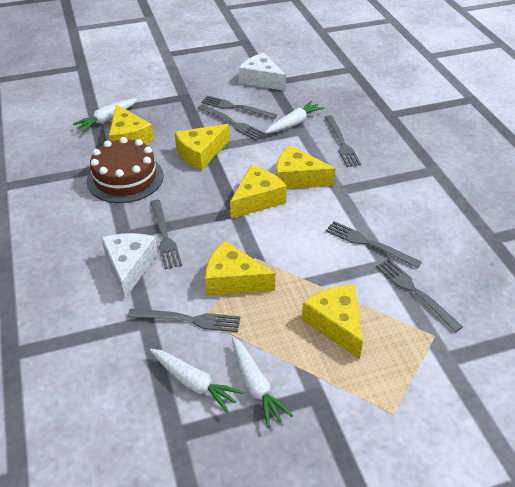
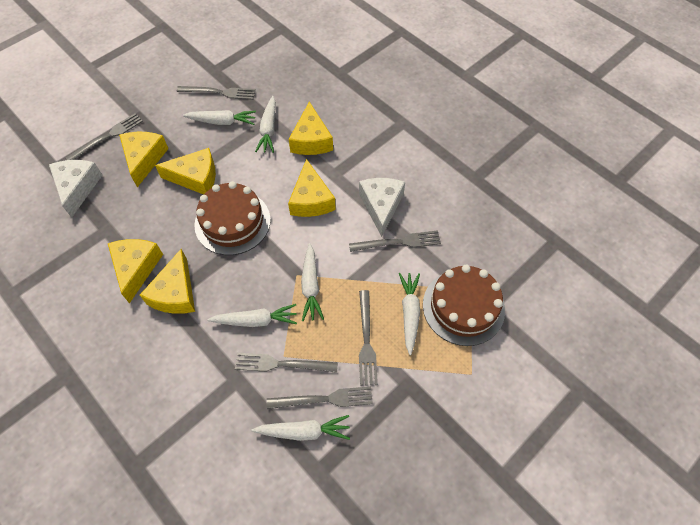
brown cake: 1 -> 2
grey fork: 7 -> 6
white carrot: 4 -> 6

